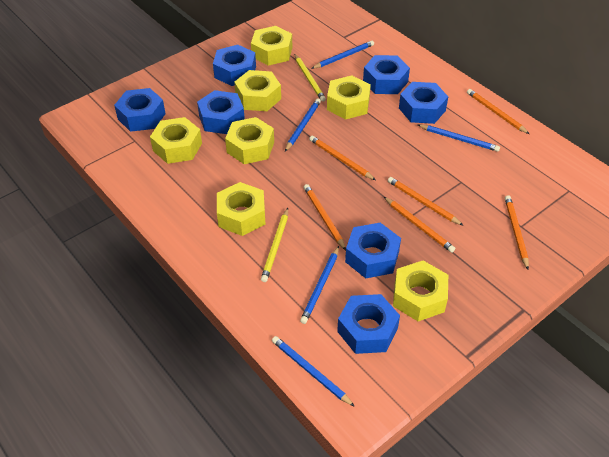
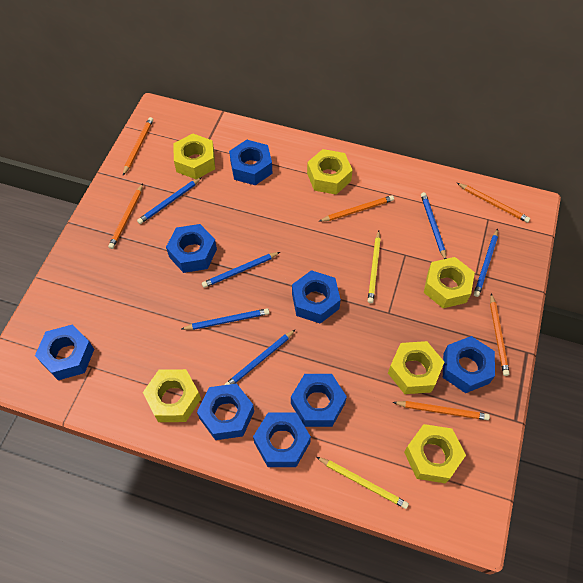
blue nut: 7 -> 8
blue pencil: 5 -> 6
yellow nut: 7 -> 6

